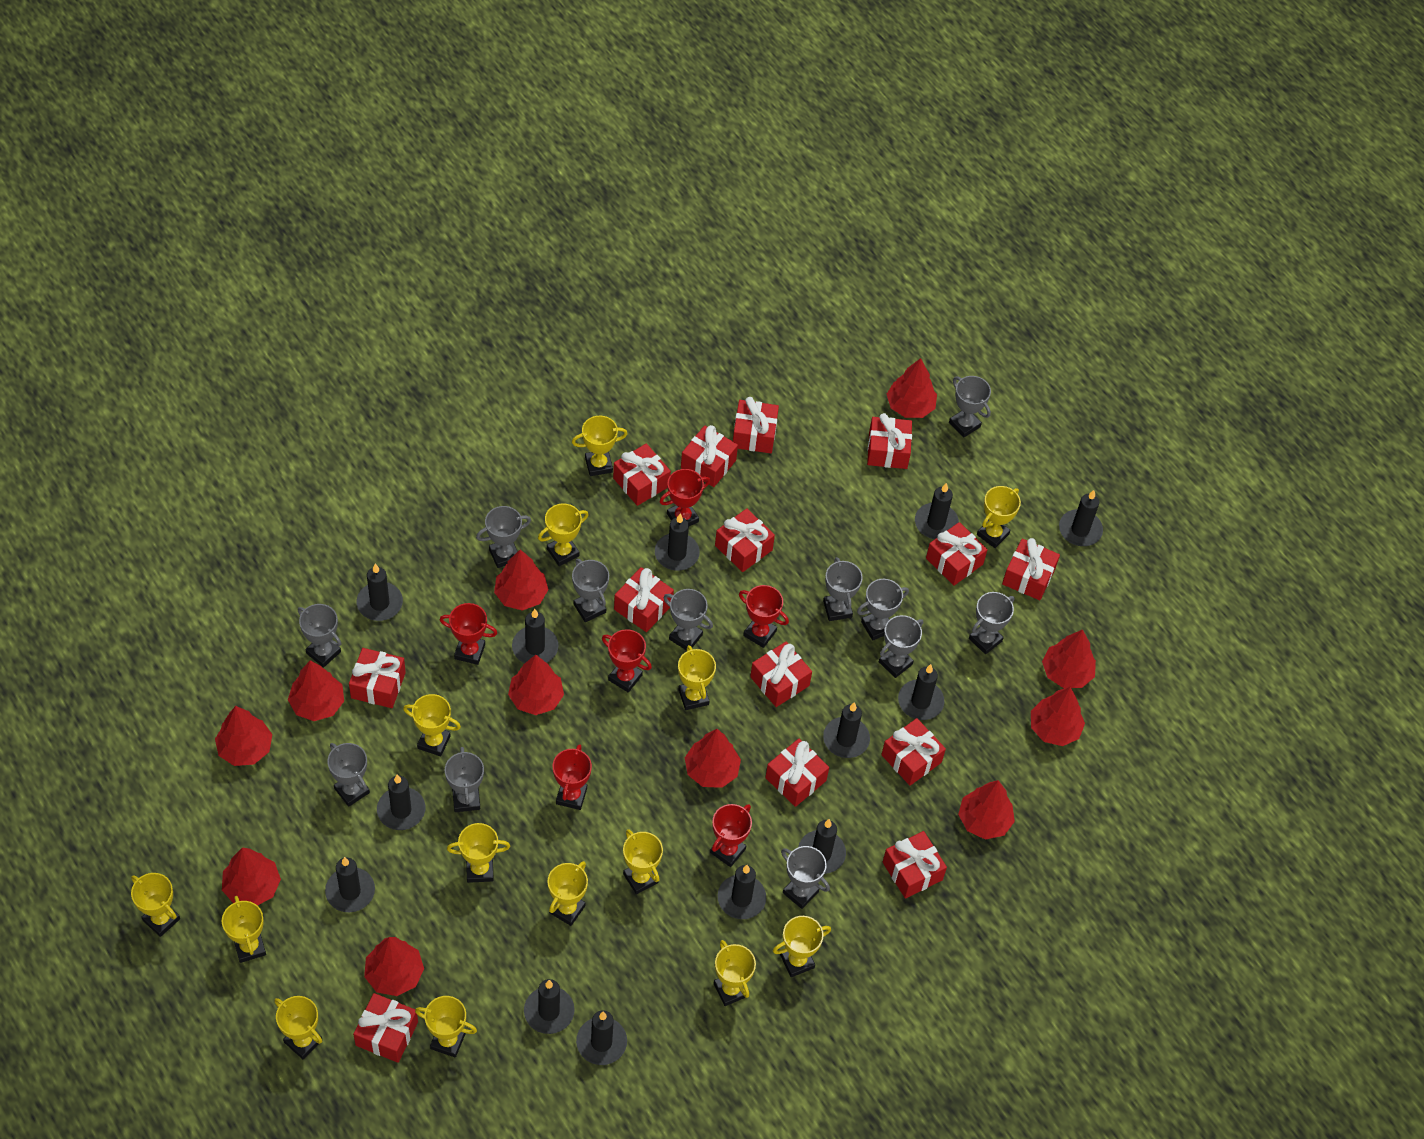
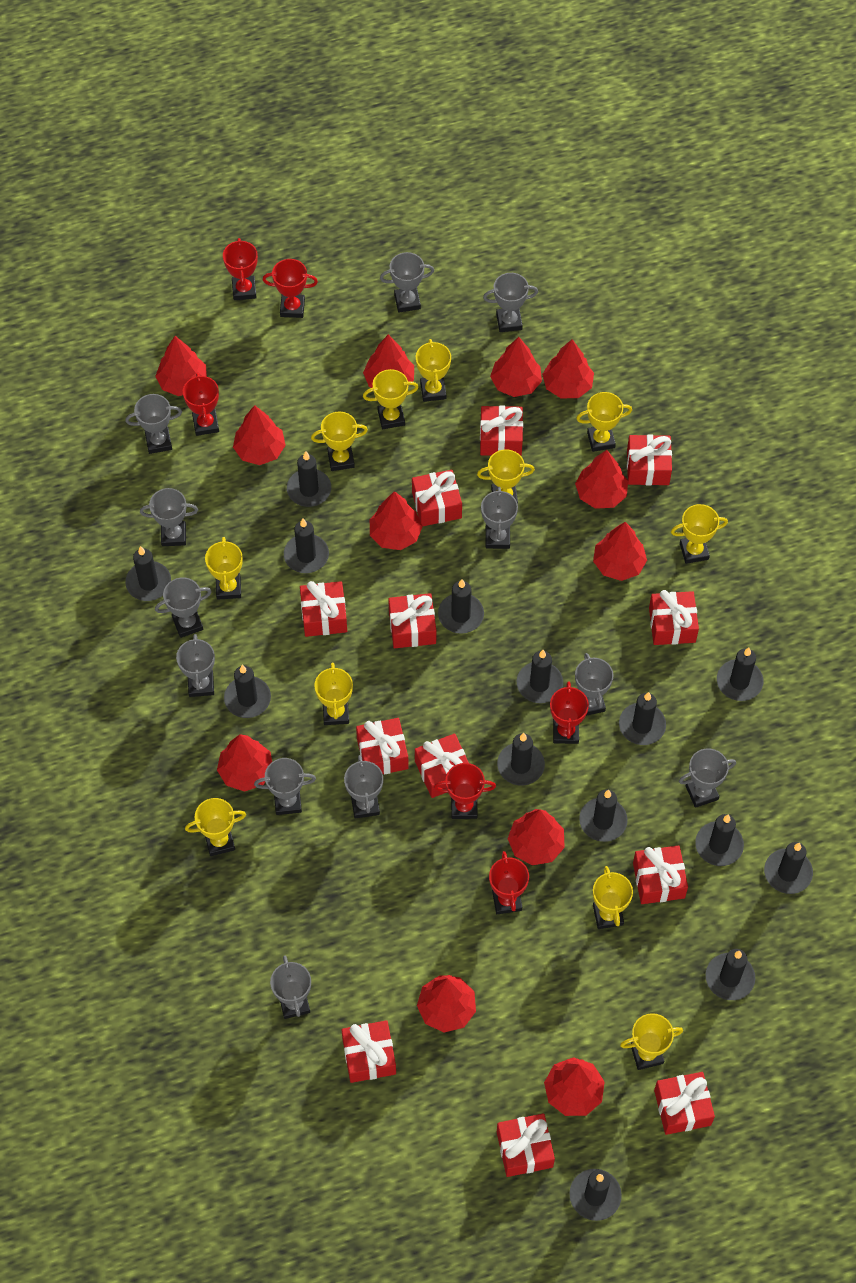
black candle: 13 -> 14
red gift: 14 -> 12
red tree: 11 -> 12
yellow trophy: 14 -> 11

